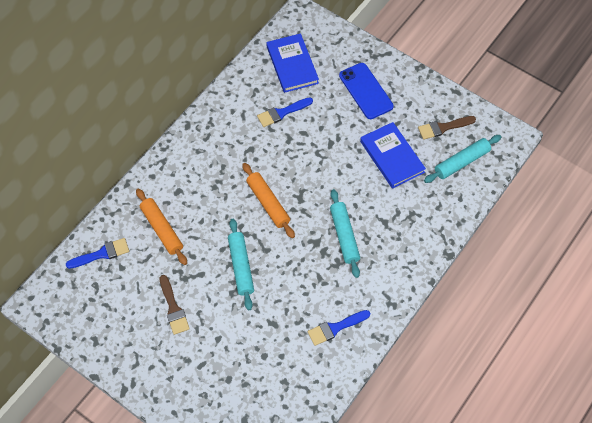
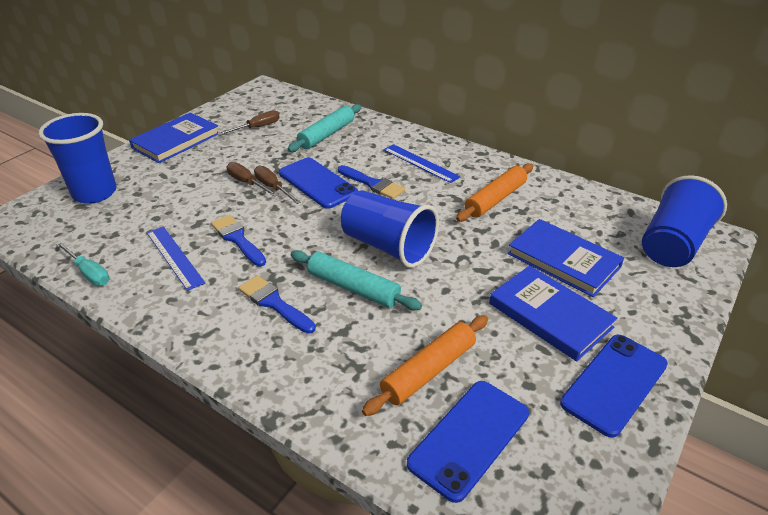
blue book: 2 -> 3
blue cup: 0 -> 3
blue phone: 1 -> 3
blue ruler: 0 -> 2
brown brush: 2 -> 0
brown screwdriver: 0 -> 3
turquoise rolling pin: 3 -> 2
turquoise screwdriver: 0 -> 1

